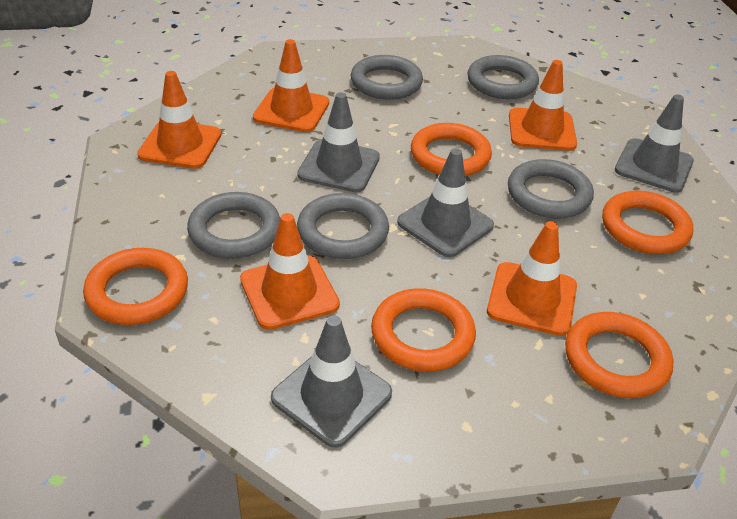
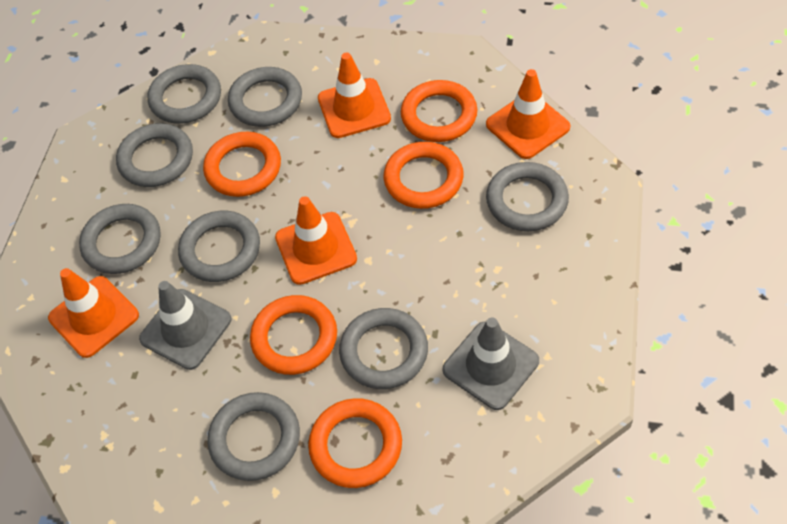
grey ring: 5 -> 8
grey traffic cone: 4 -> 2
orange traffic cone: 5 -> 4

